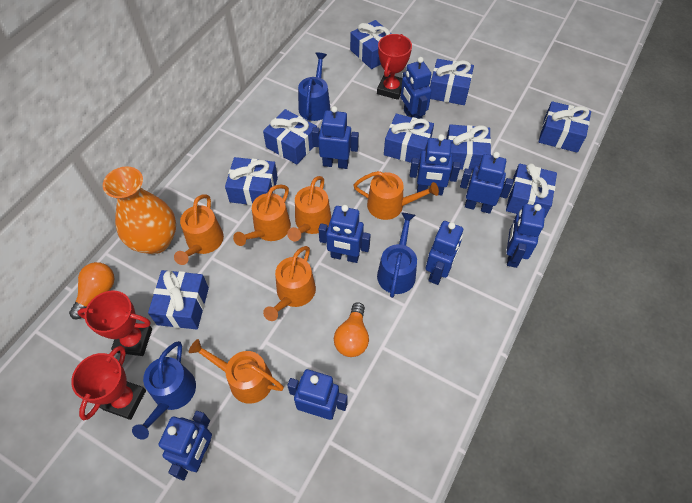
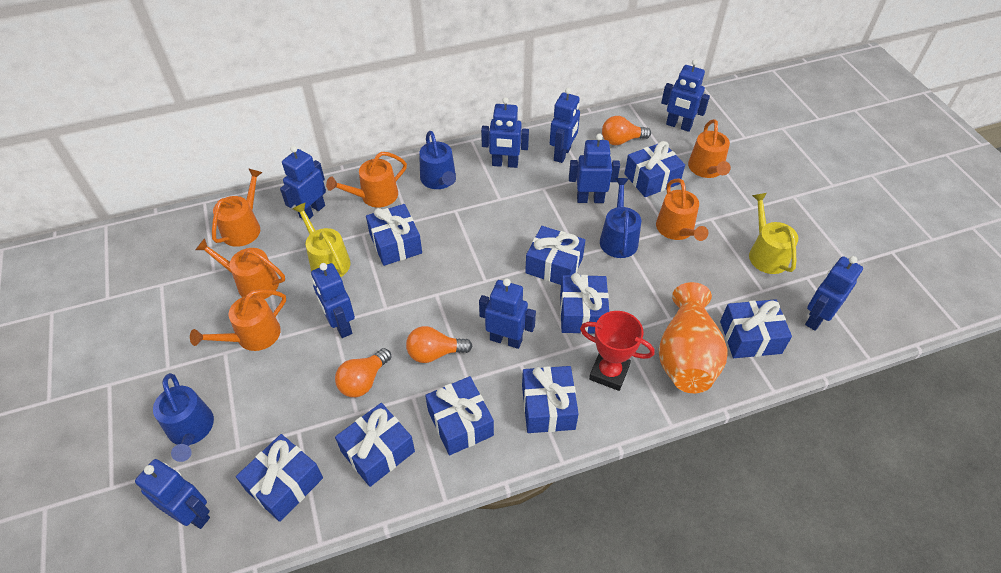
orange light bulb: 2 -> 3
red trophy: 3 -> 1
yellow watering can: 0 -> 2

